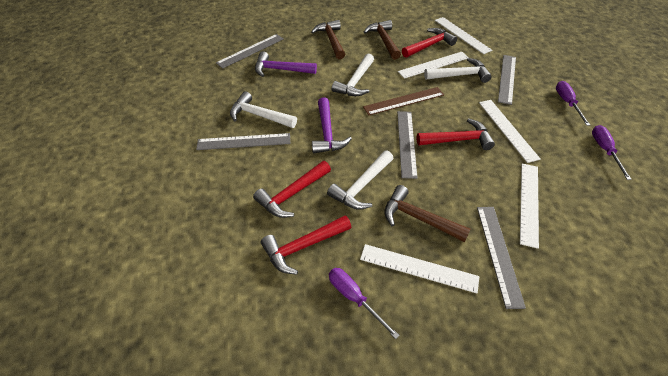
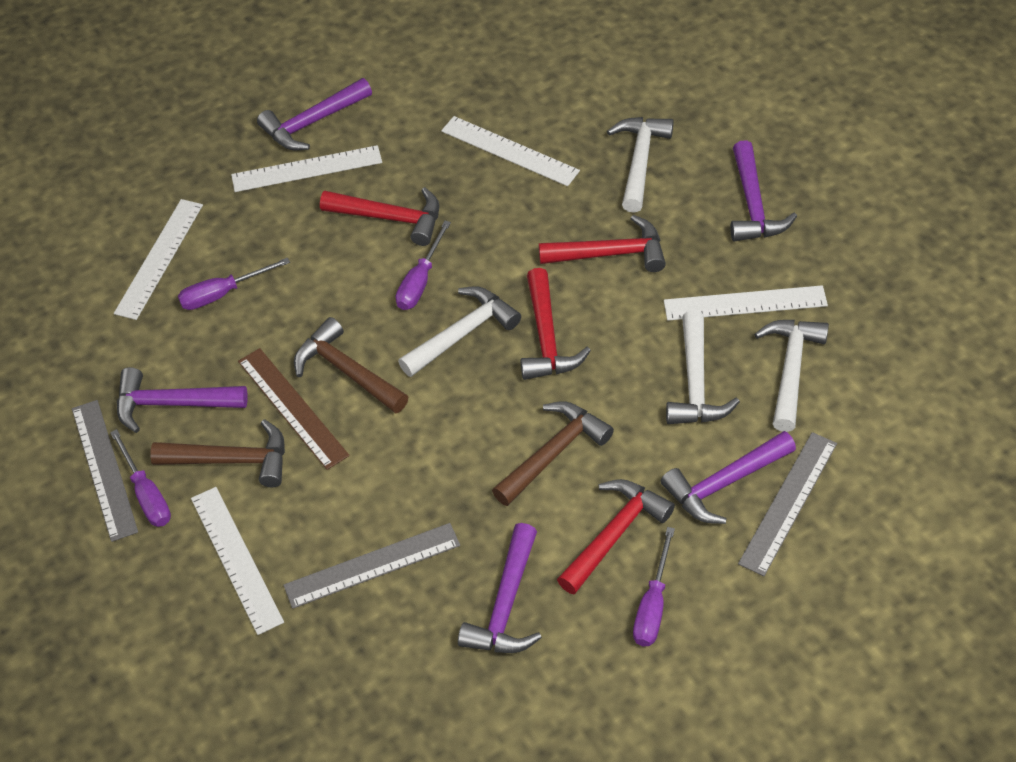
grey ruler: 5 -> 3
purple hammer: 2 -> 5
purple screwdriver: 3 -> 4

